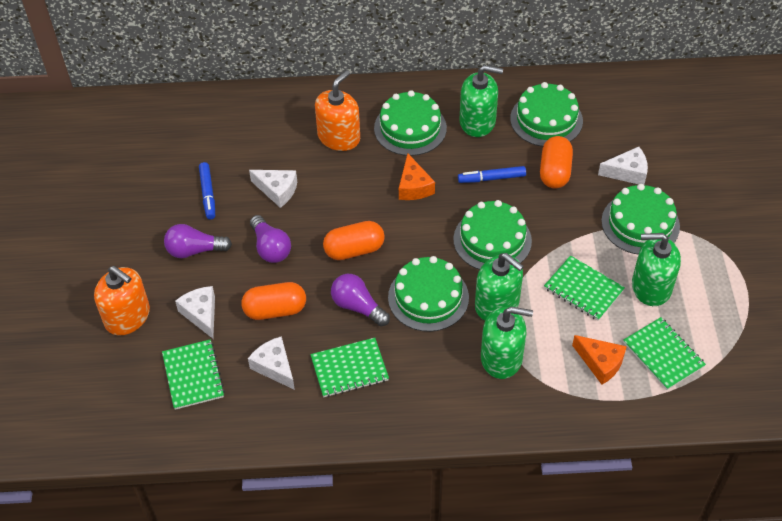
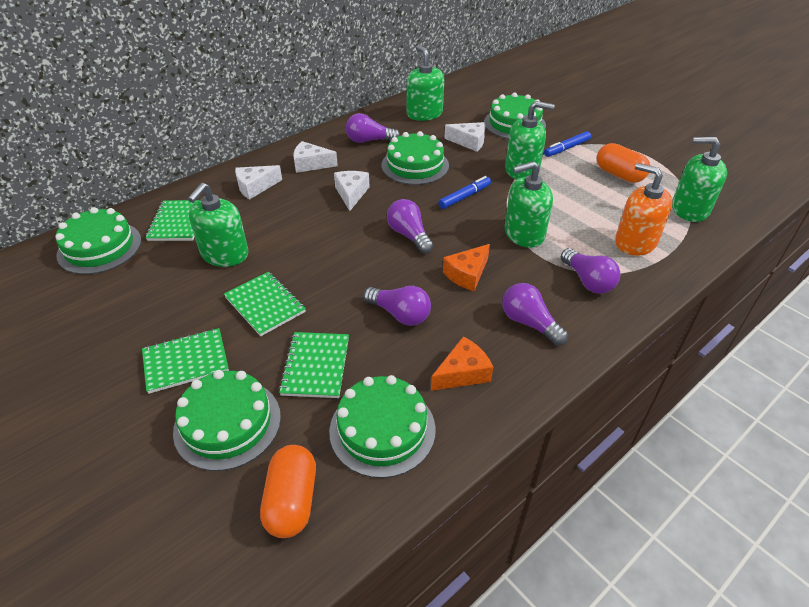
green soap dispenser: 4 -> 5
orange capsule: 3 -> 2
orange soap dispenser: 2 -> 1
purple light bulb: 3 -> 5

